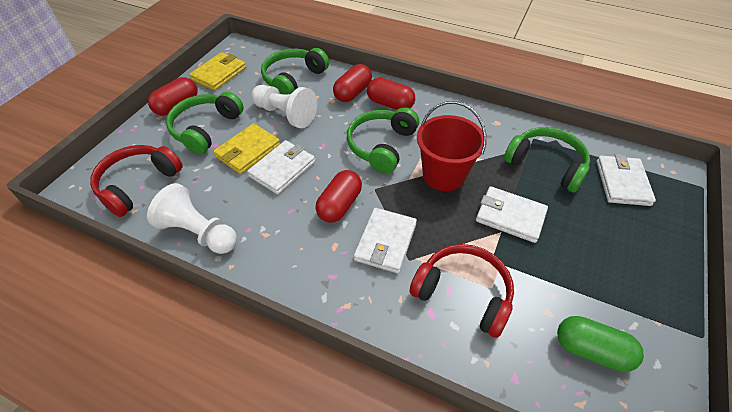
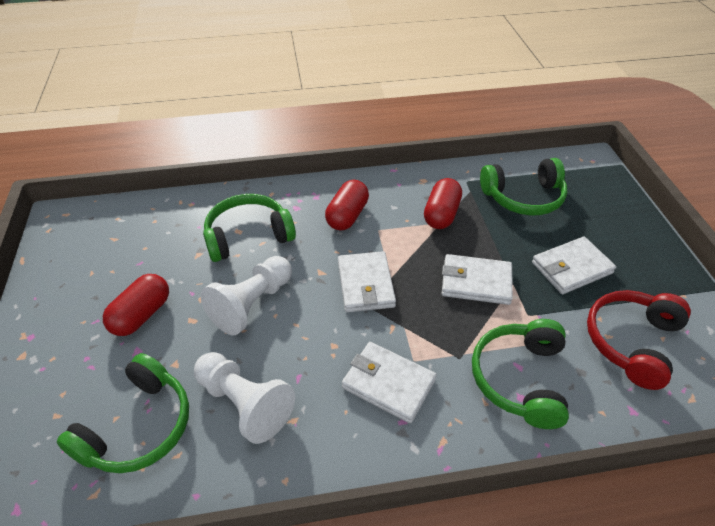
green capsule: 1 -> 0
red bucket: 1 -> 0
red capsule: 4 -> 3
red headphones: 2 -> 1
yellow wallet: 2 -> 0

